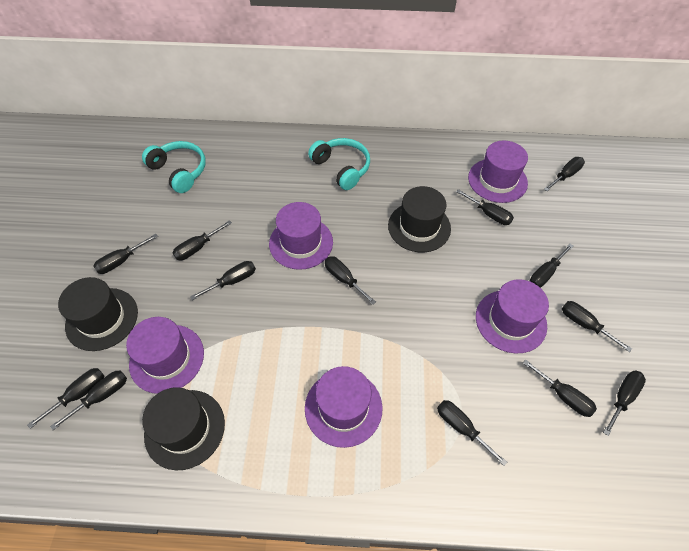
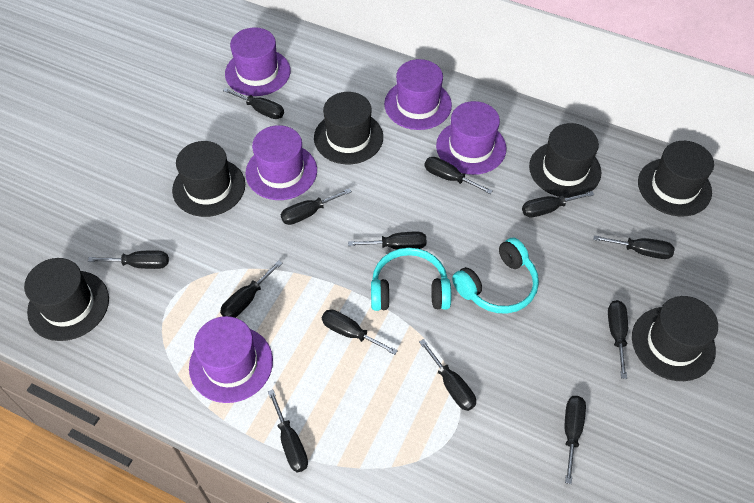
black hat: 3 -> 6

